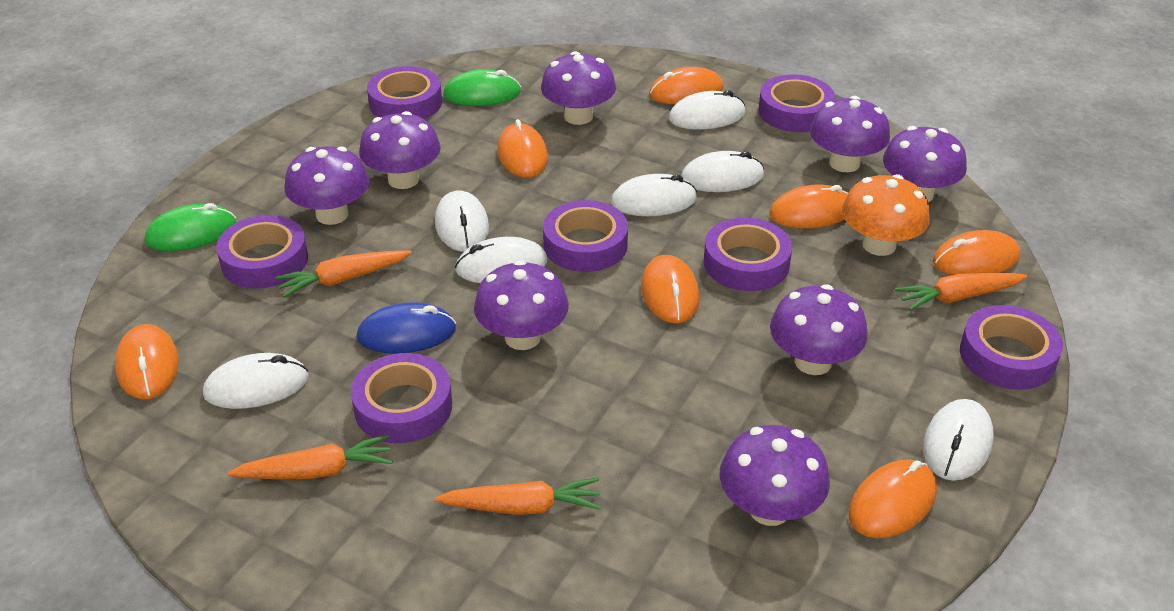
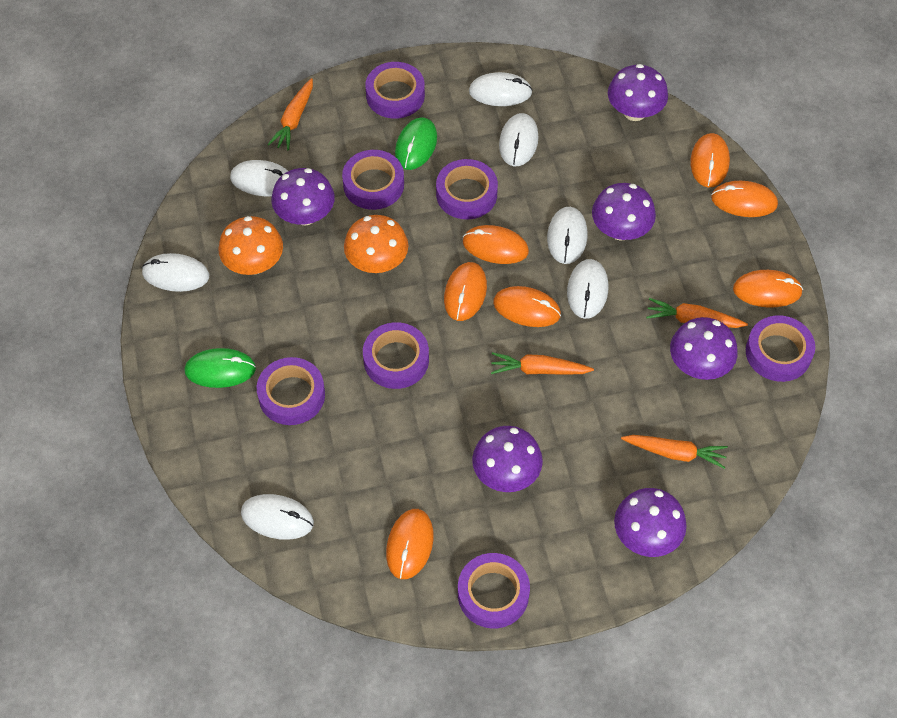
blue mouse: 1 -> 0
orange mushroom: 1 -> 2
purple mushroom: 8 -> 6

